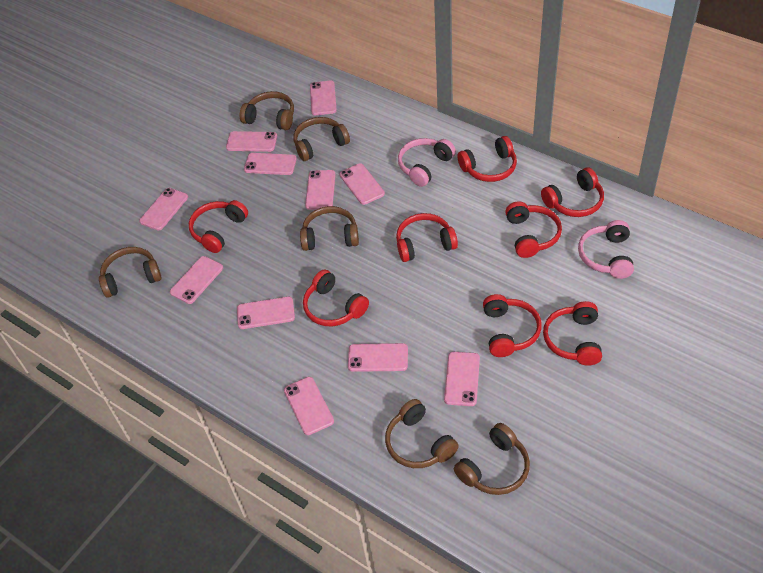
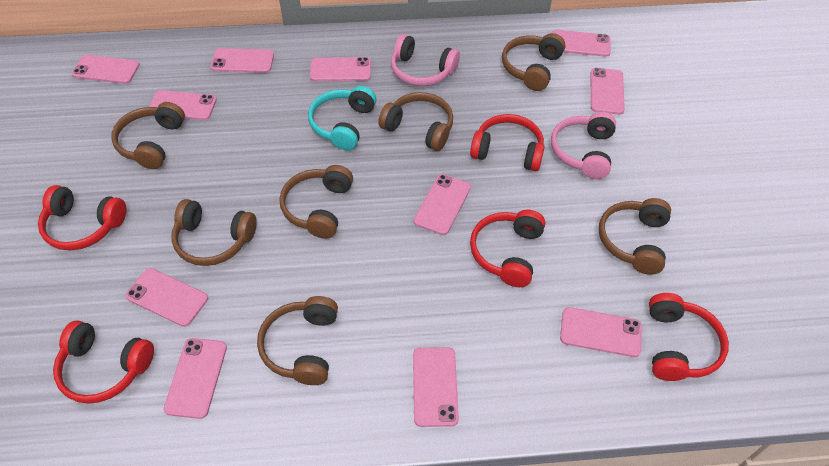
brown headphones: 6 -> 7
red headphones: 8 -> 5
turquoise headphones: 0 -> 1

